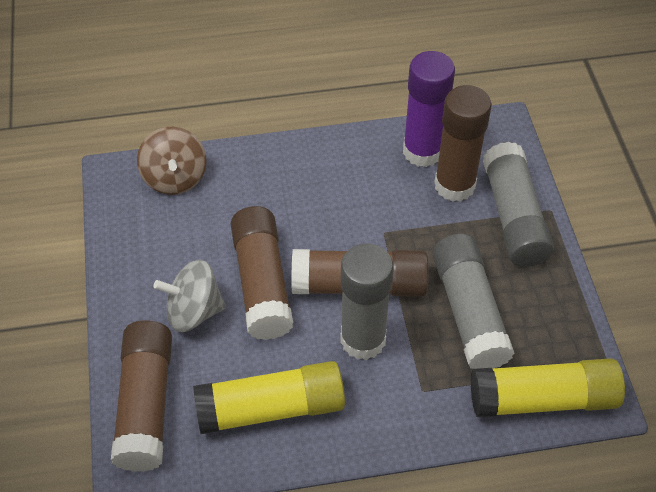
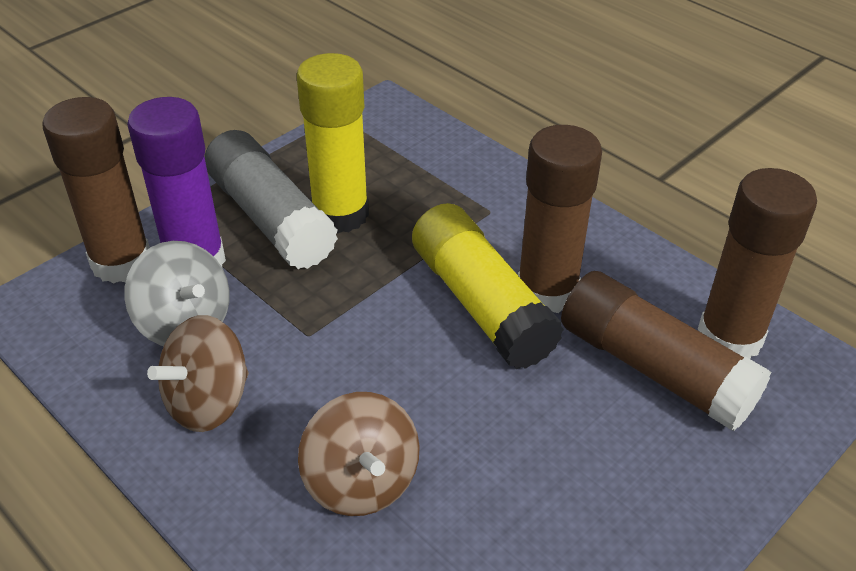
brown spinning top: 1 -> 2
grey glue stick: 3 -> 1

